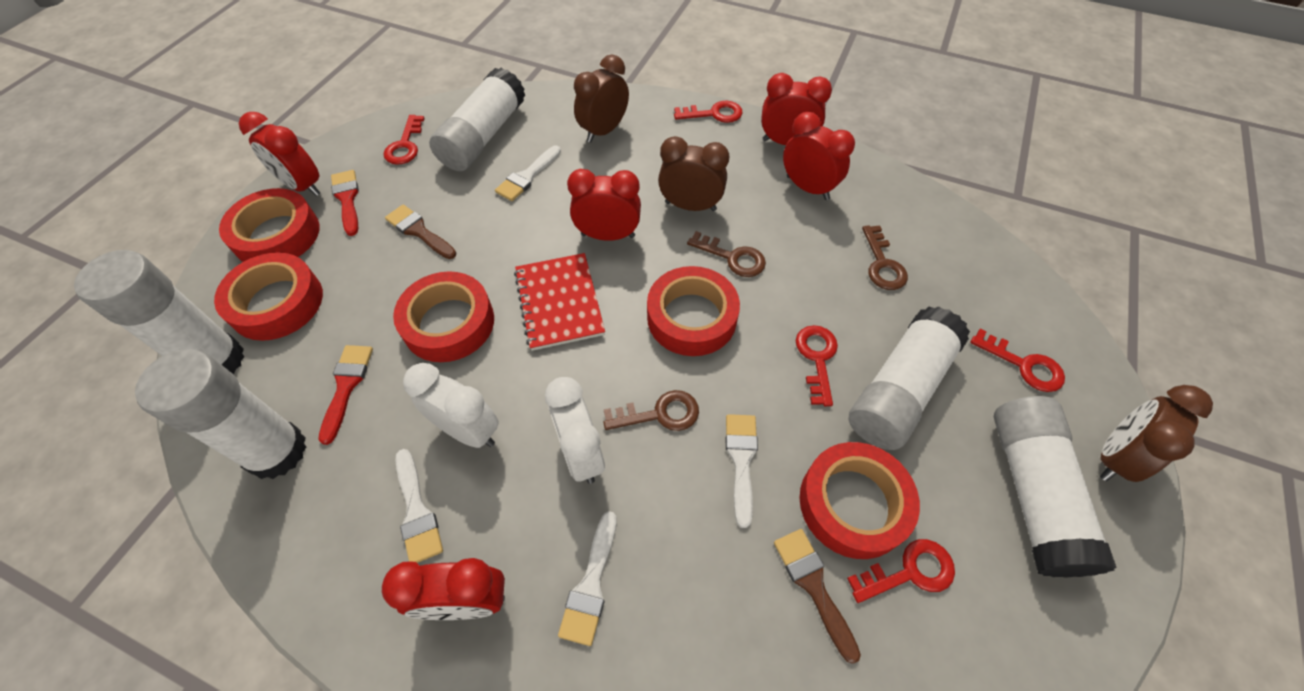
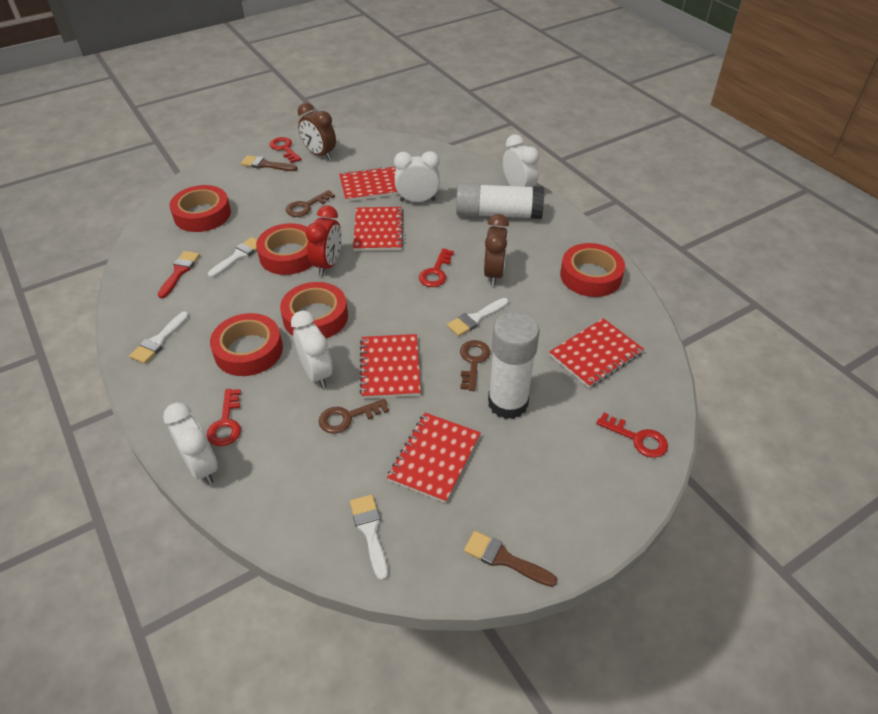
brown clock: 3 -> 2
red brush: 2 -> 1
red clock: 5 -> 1
red key: 5 -> 4
red notebook: 1 -> 5
white clock: 2 -> 4
white glue stick: 5 -> 2

